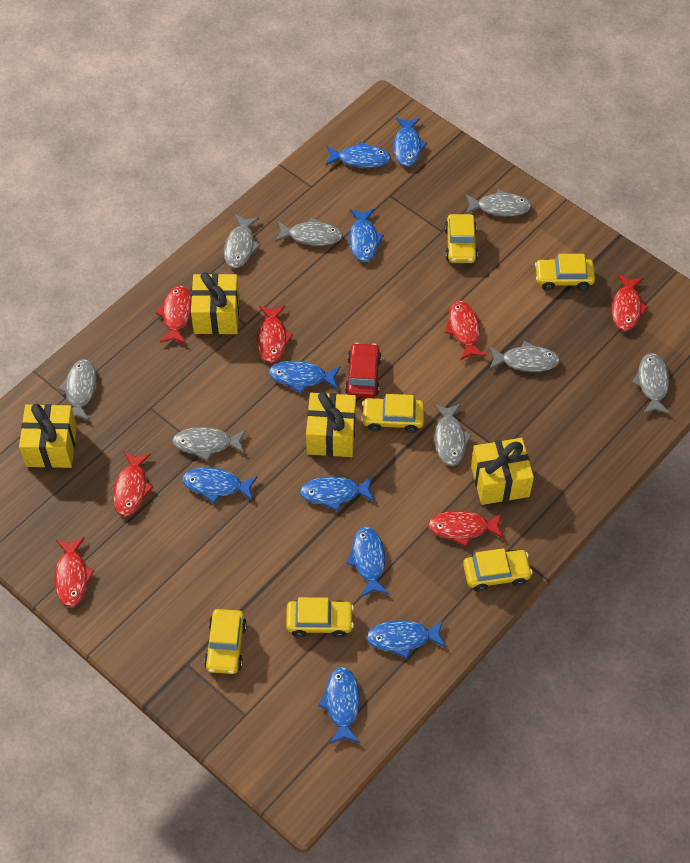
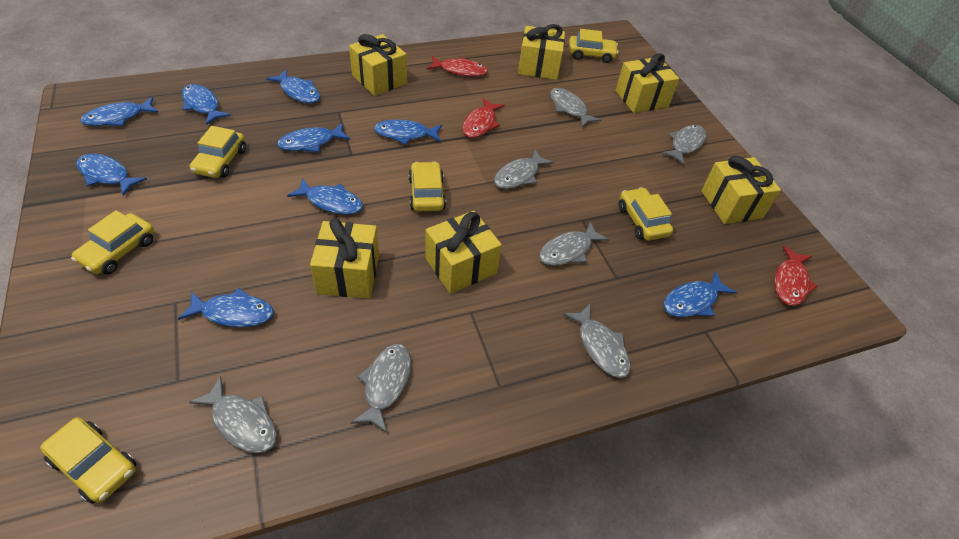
grey fish: 8 -> 7
red car: 1 -> 0
red fish: 7 -> 3
yellow gift: 4 -> 6

